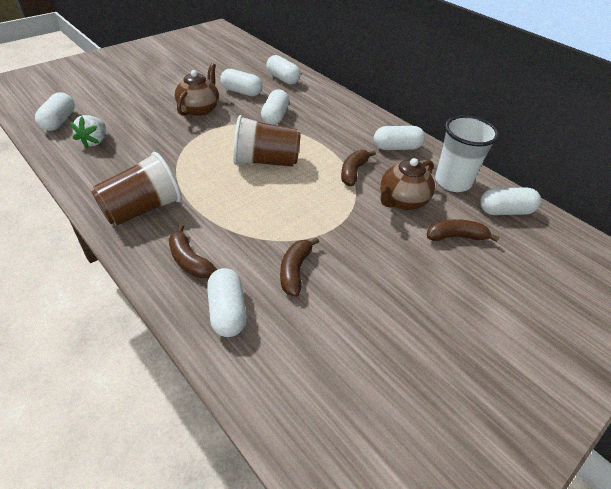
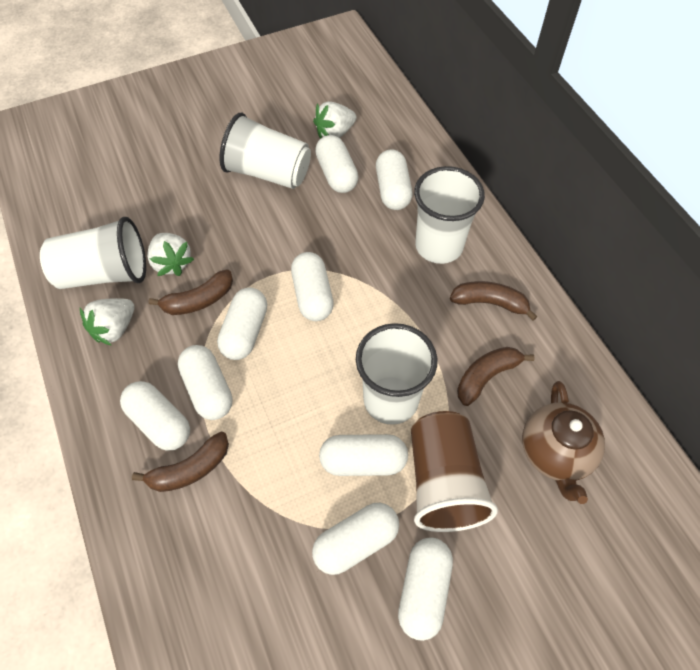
brown cup: 2 -> 1
brown teapot: 2 -> 1
white capsule: 7 -> 9
white cup: 1 -> 4
white strawberry: 1 -> 3

